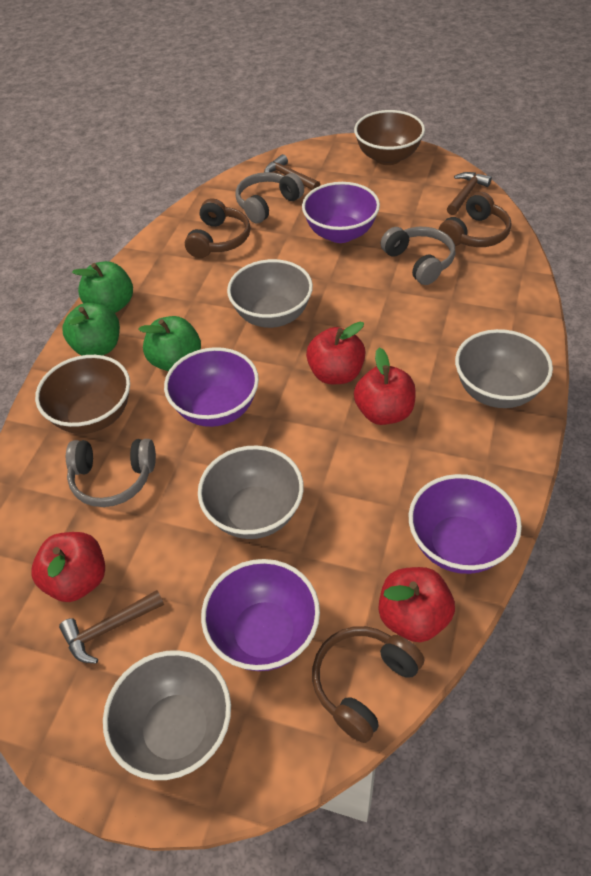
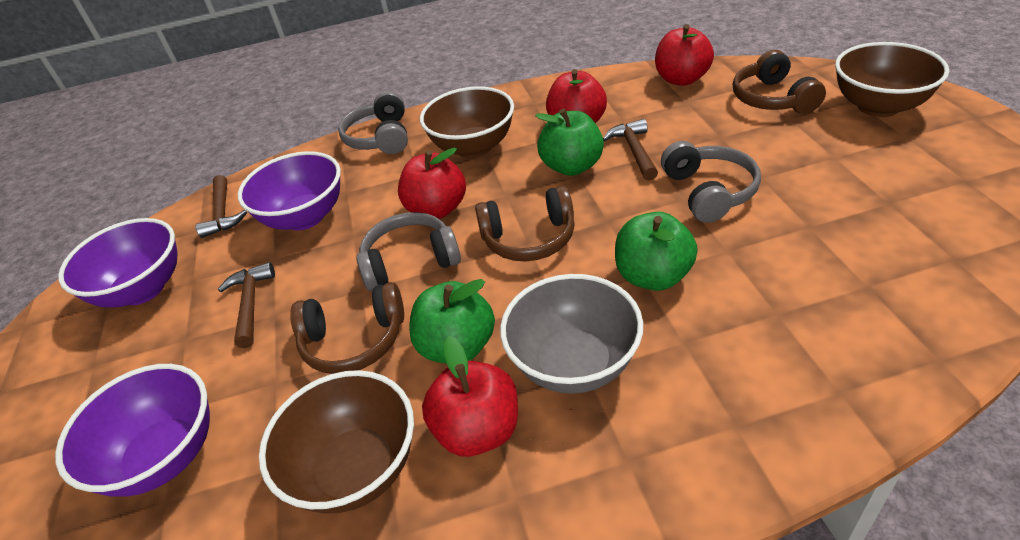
brown bowl: 2 -> 3
grey bowl: 4 -> 1
purple bowl: 4 -> 3

